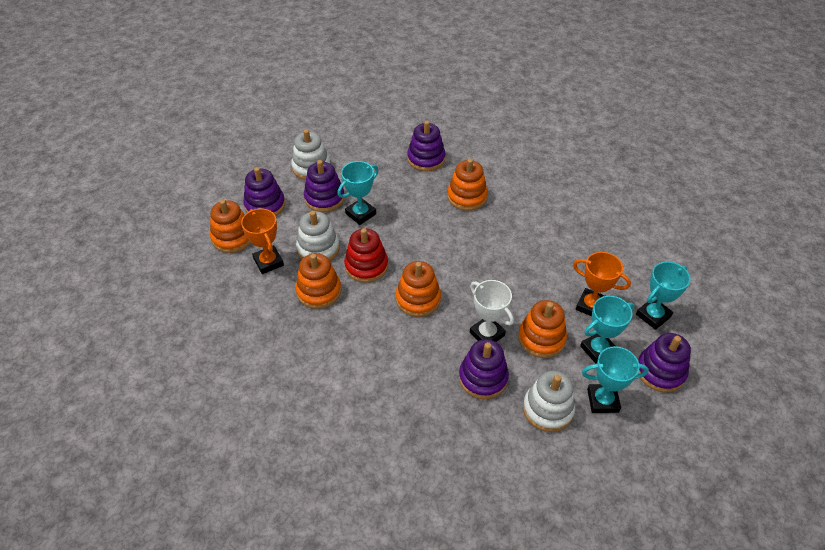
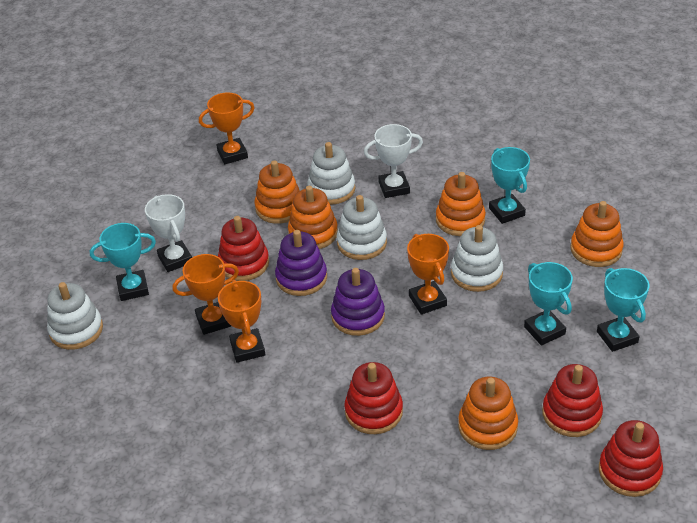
orange trophy: 2 -> 4
purple stacking toy: 5 -> 2
red stacking toy: 1 -> 4
white stacking toy: 3 -> 4
white trophy: 1 -> 2

